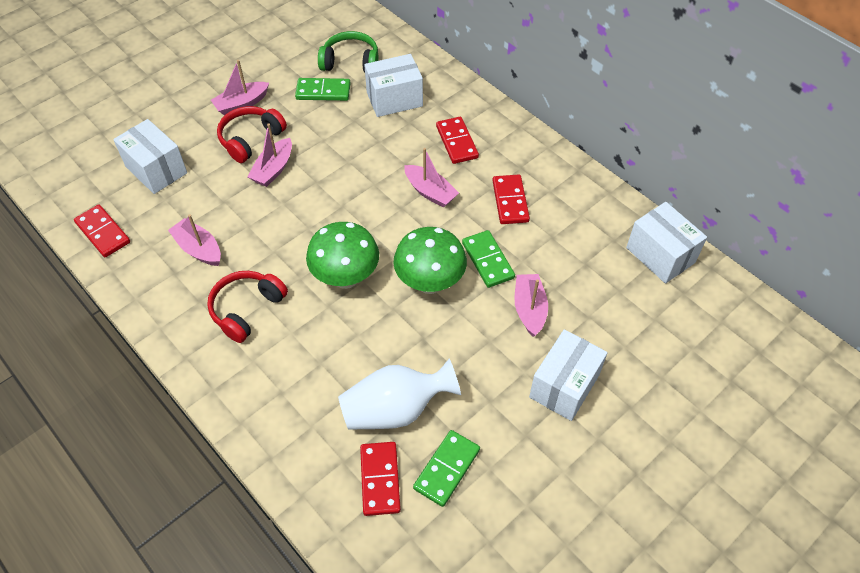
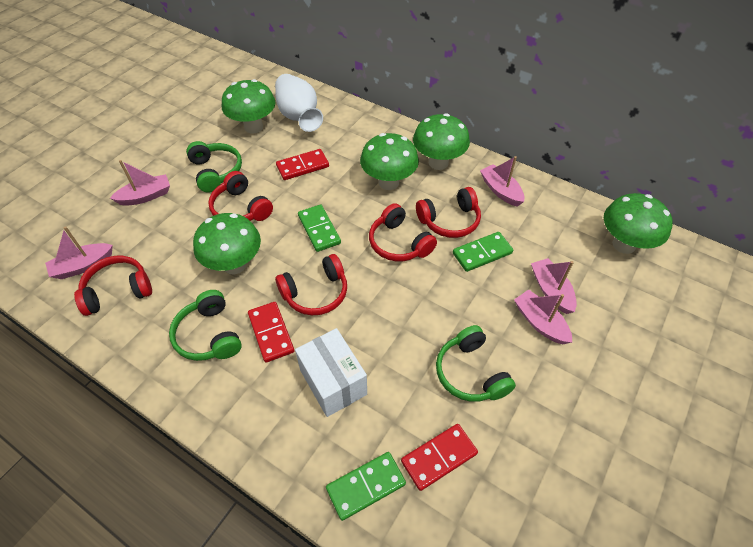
green headphones: 1 -> 3
green mushroom: 2 -> 5
red domino: 4 -> 3
red headphones: 2 -> 5
white box: 4 -> 1

